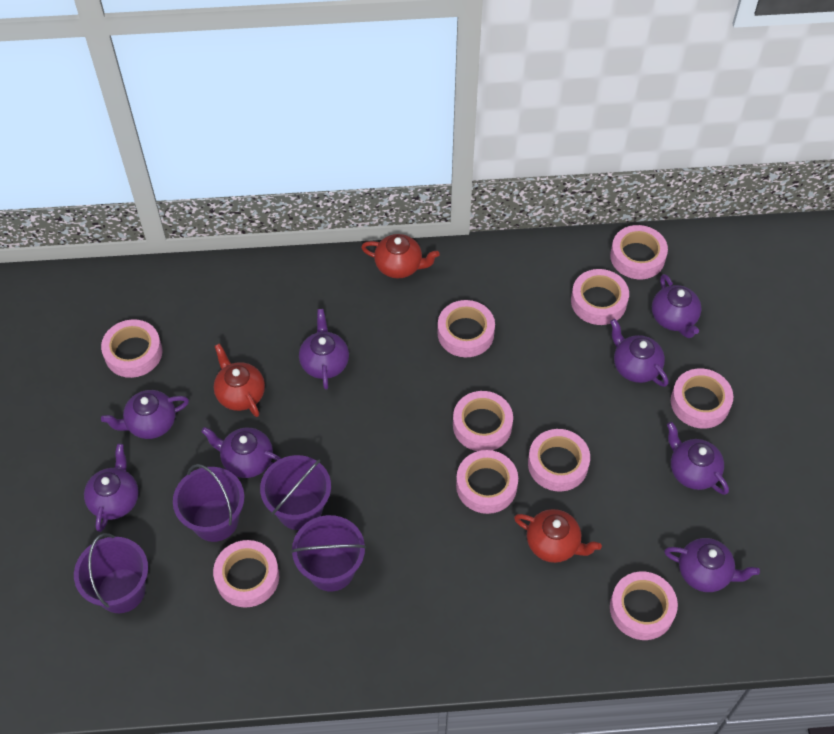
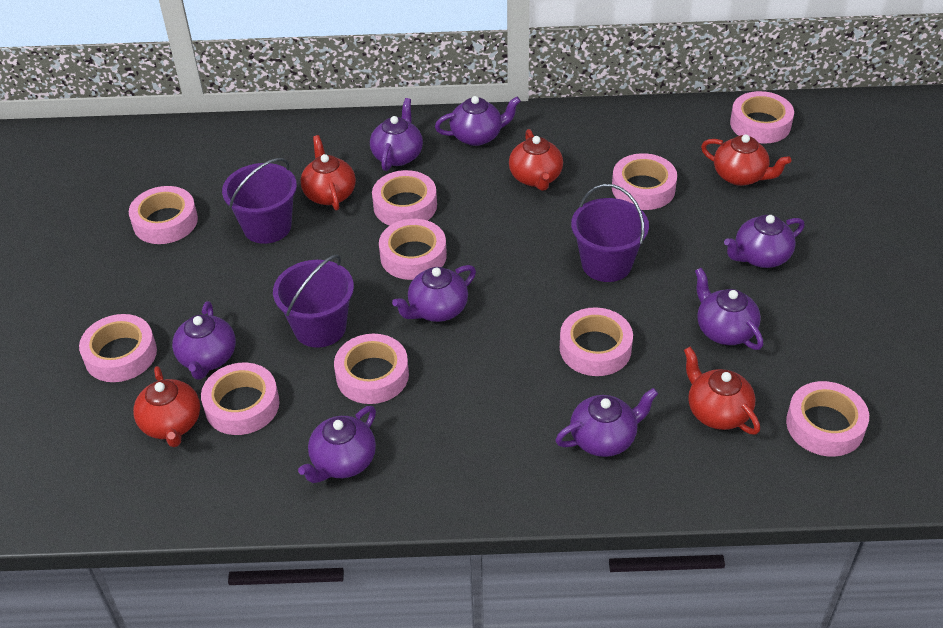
purple bucket: 4 -> 3
red teapot: 3 -> 5

